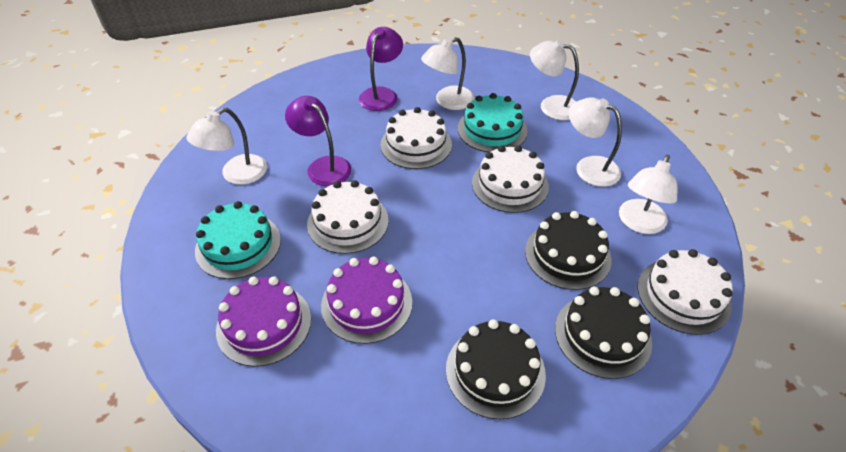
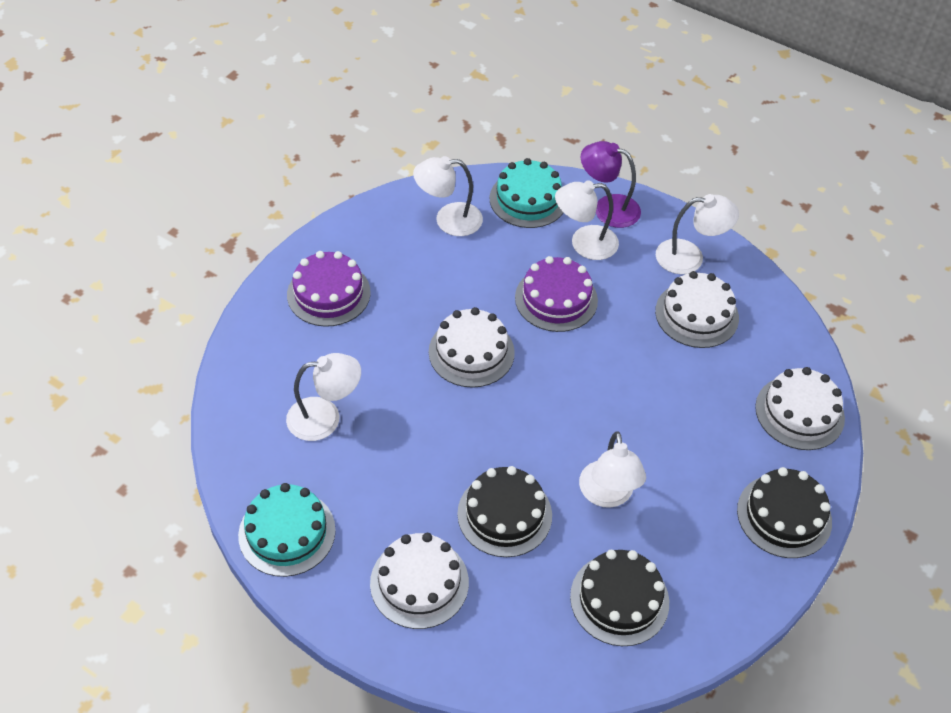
purple lamp: 2 -> 1

